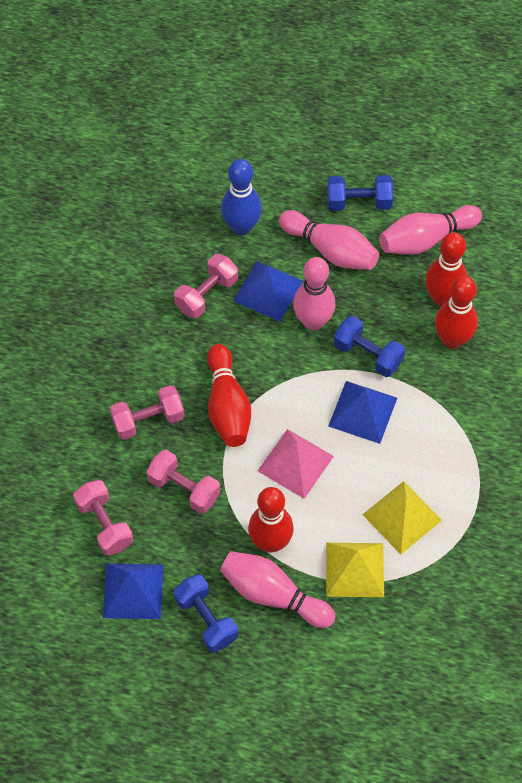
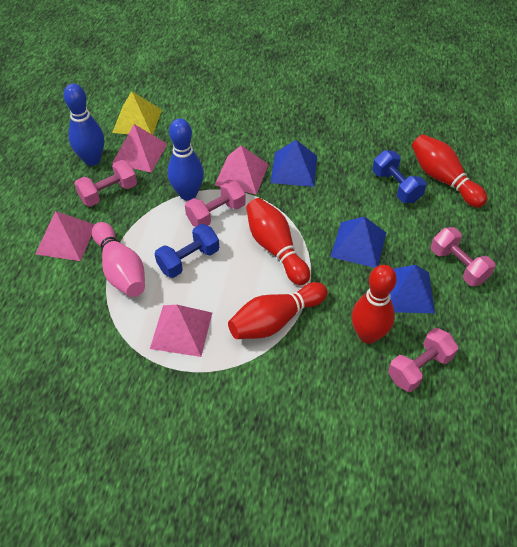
blue bowling pin: 1 -> 2
blue dumbbell: 3 -> 2
pink bowling pin: 4 -> 1
pink pyramid: 1 -> 4
yellow pyramid: 2 -> 1

